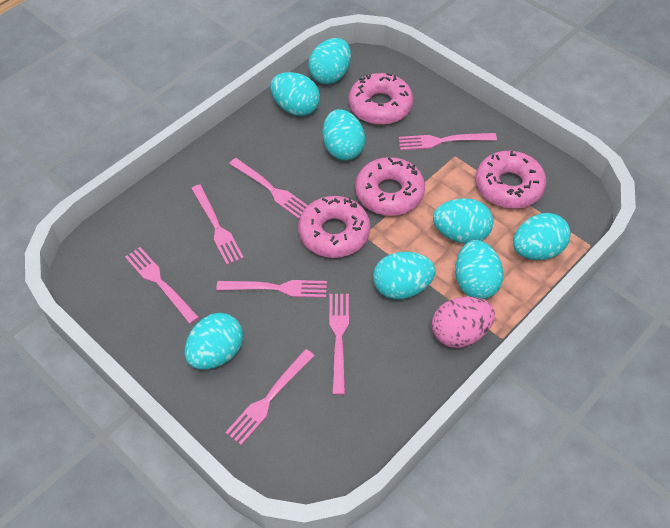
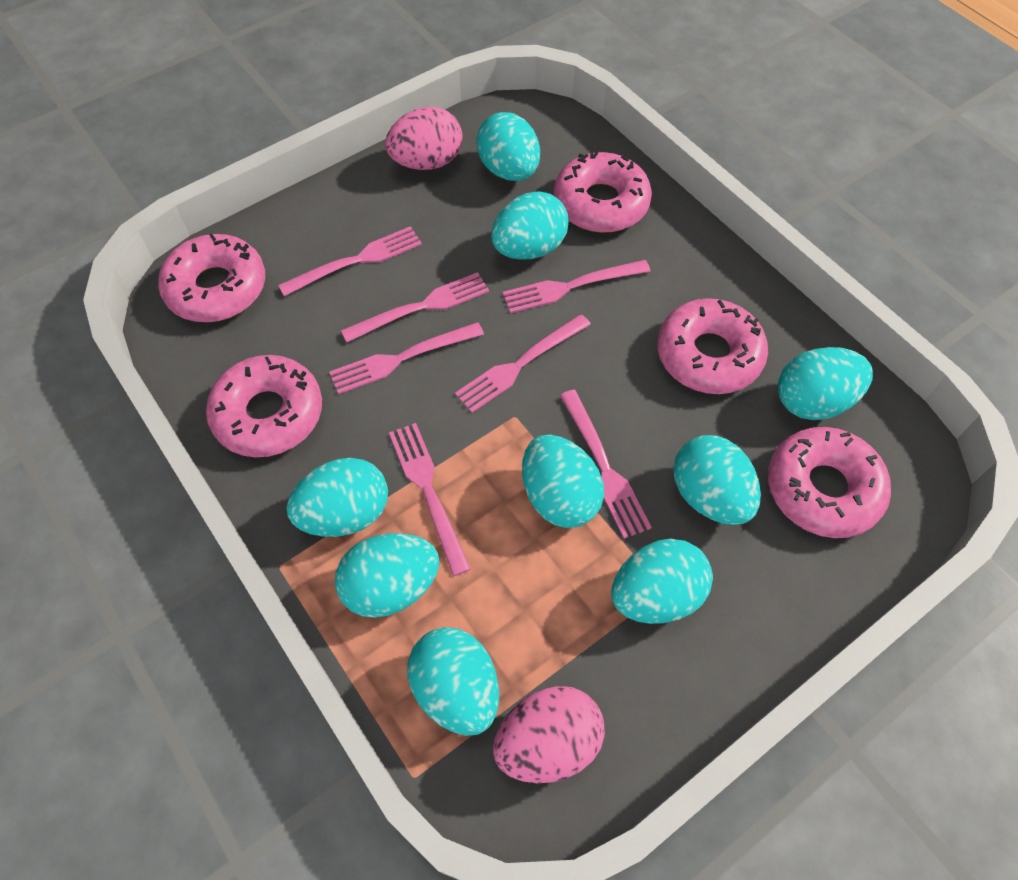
pink donut: 4 -> 5
pink egg: 1 -> 2
turquoise egg: 8 -> 9

